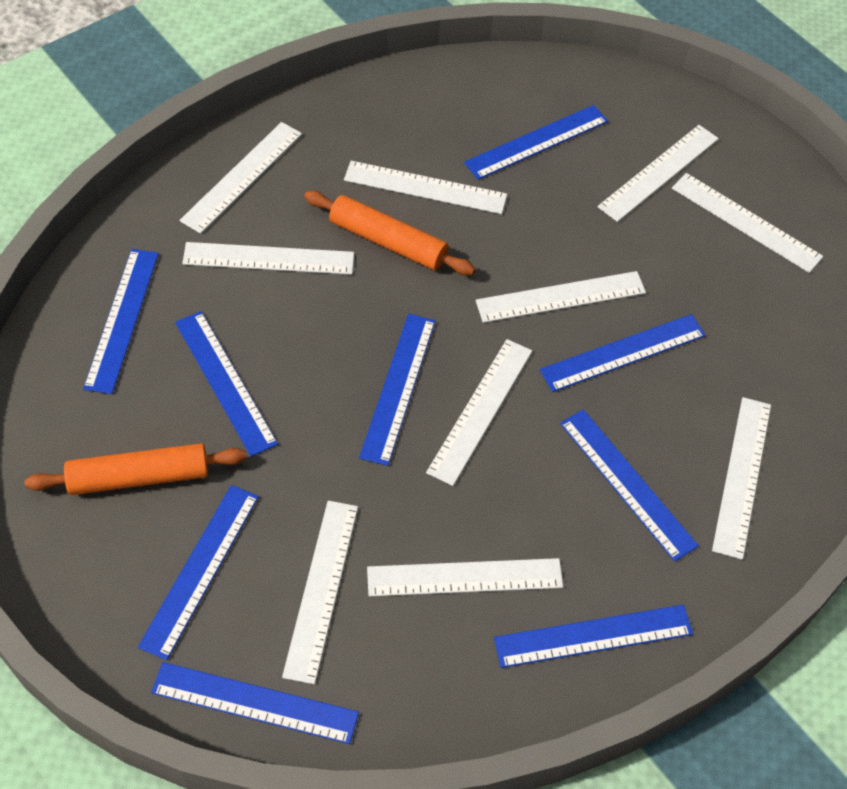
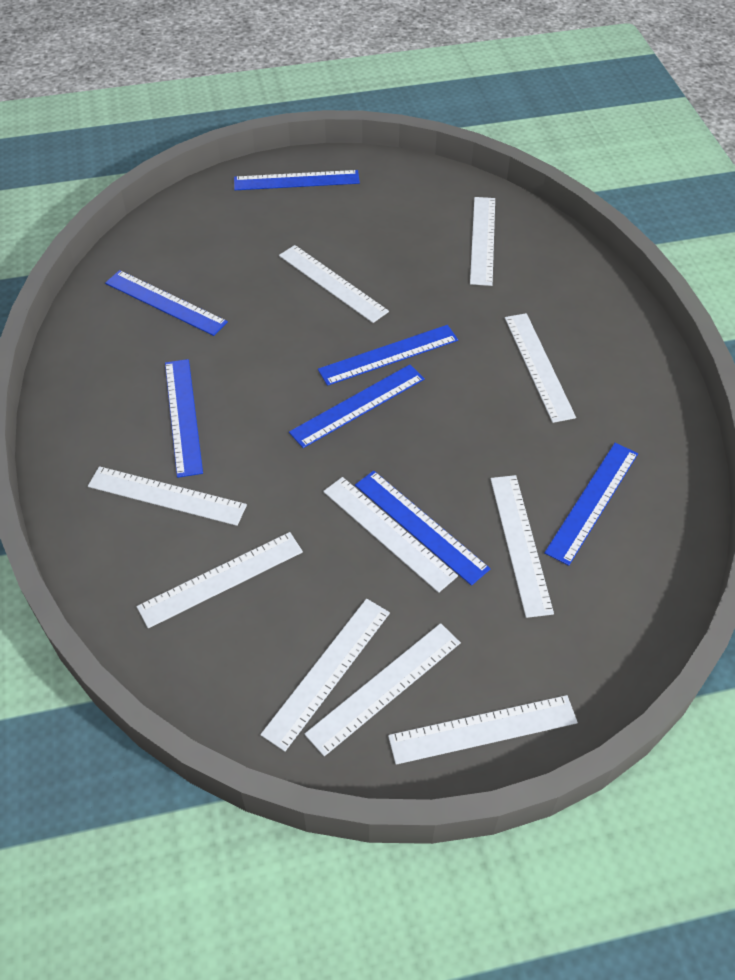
blue ruler: 9 -> 7
orange rolling pin: 2 -> 0

